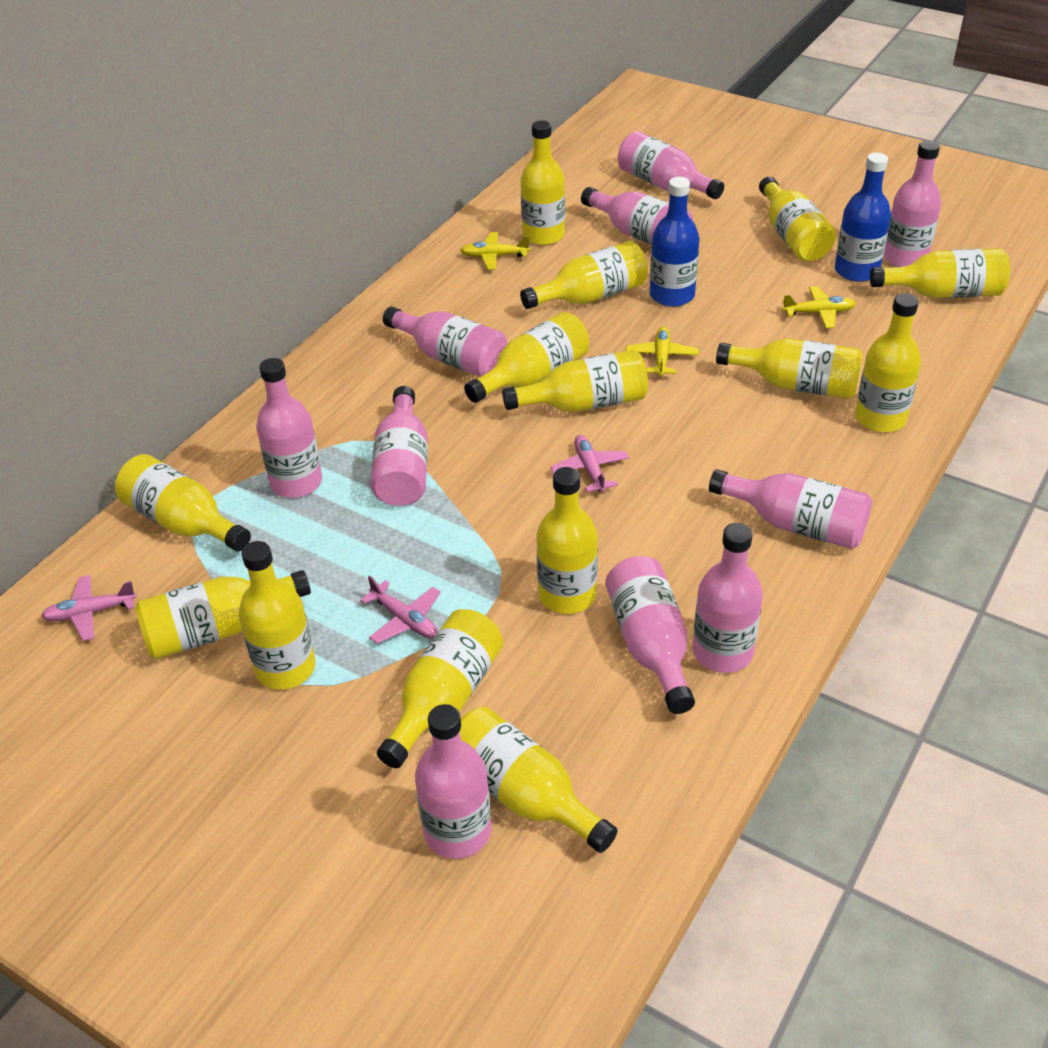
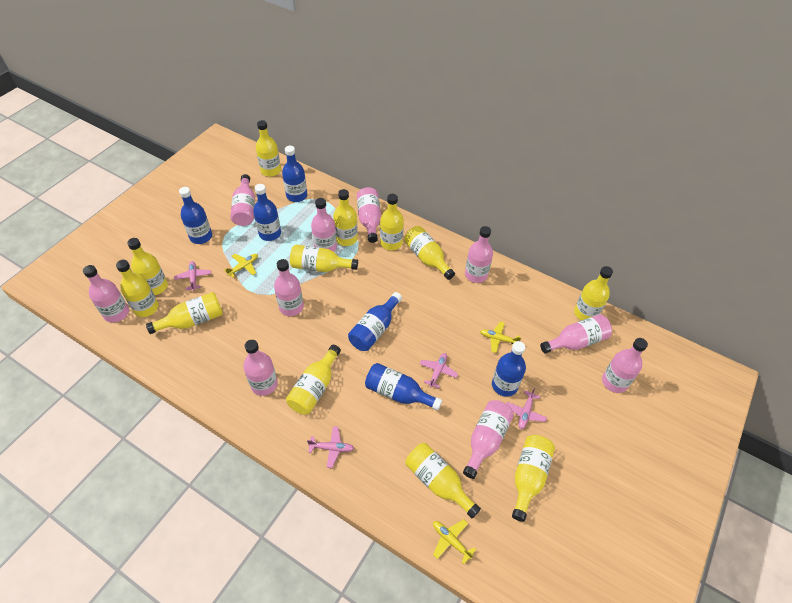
blue bottle: 2 -> 6
pink plane: 3 -> 4
yellow bottle: 14 -> 12

